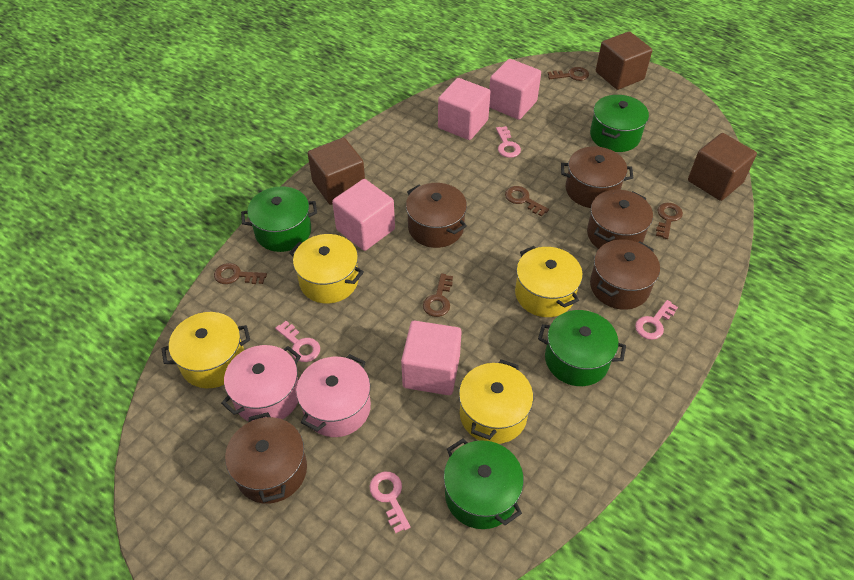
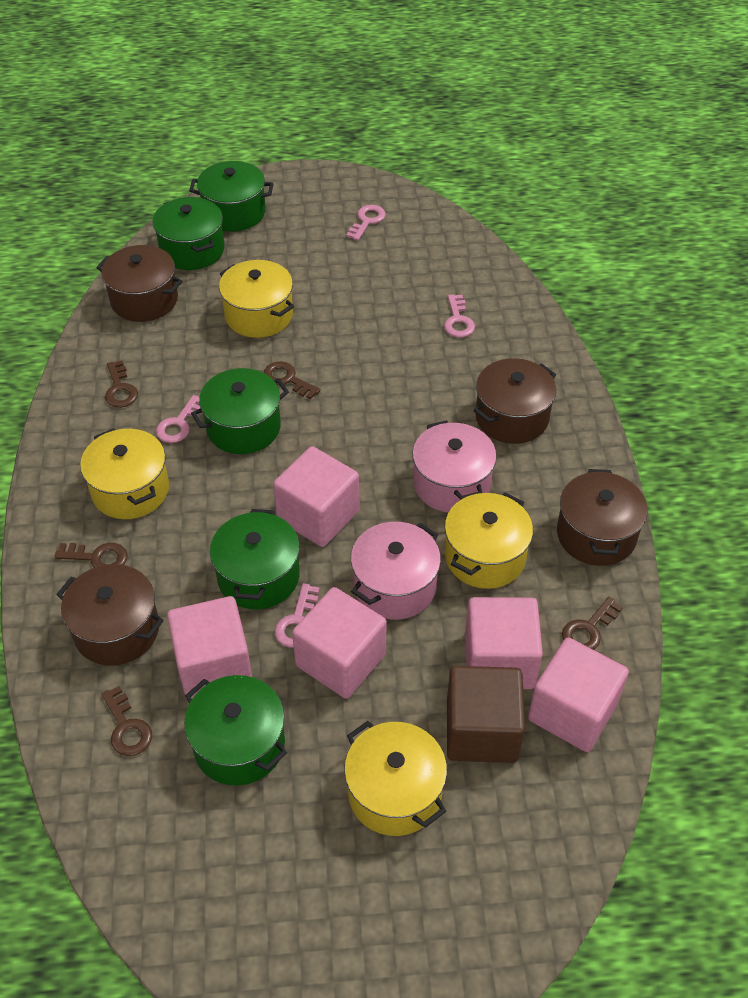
brown cube: 3 -> 1
brown pot: 5 -> 4
green pot: 4 -> 5
pink cube: 4 -> 5

